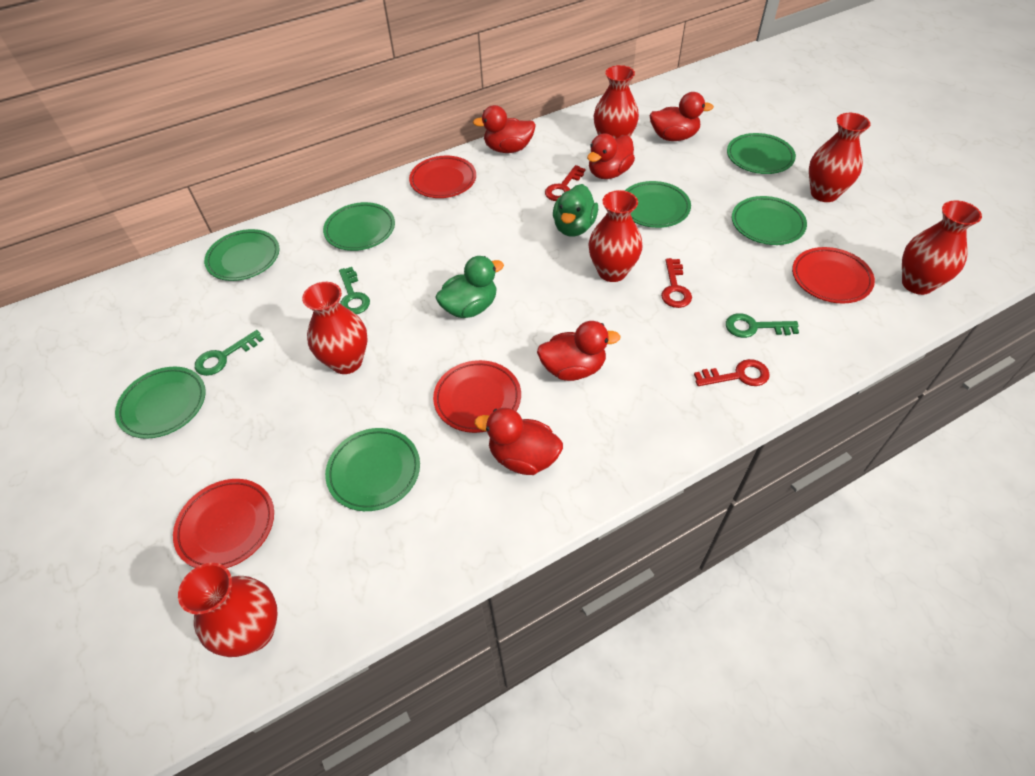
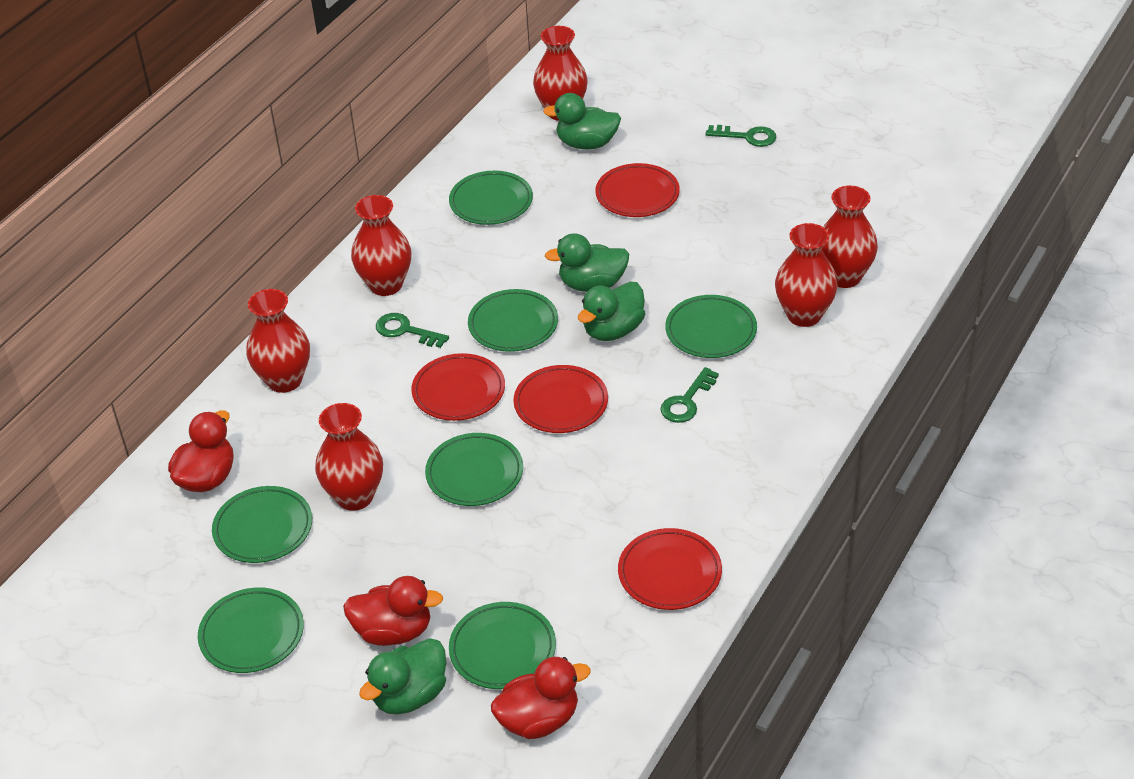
green duck: 2 -> 4
red duck: 5 -> 3
red key: 3 -> 0

